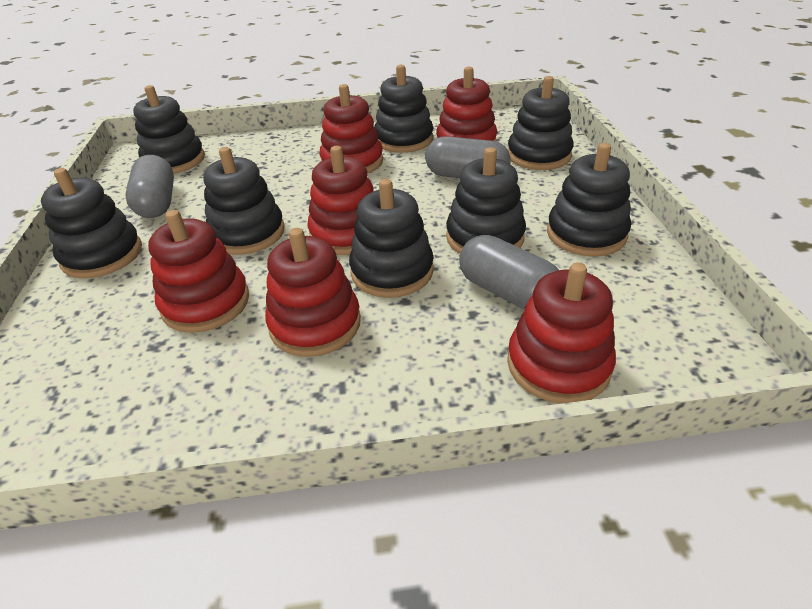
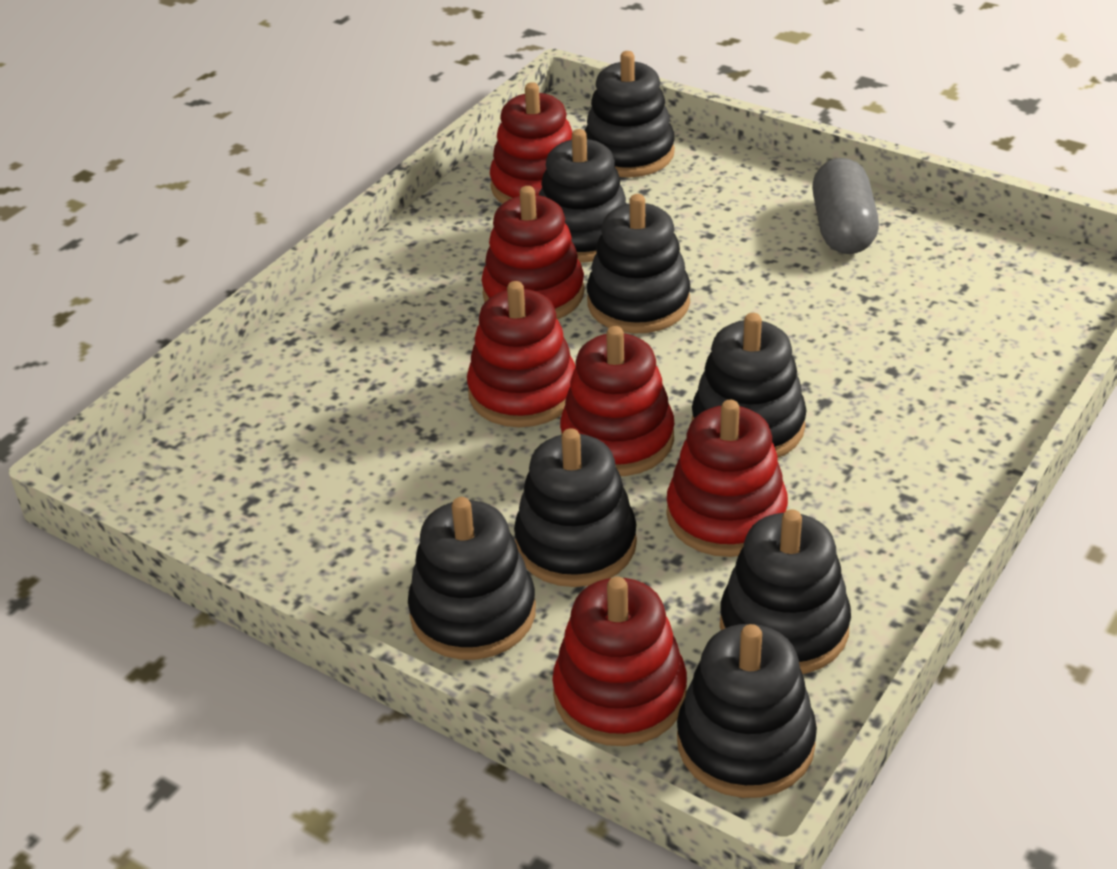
grey capsule: 3 -> 1

